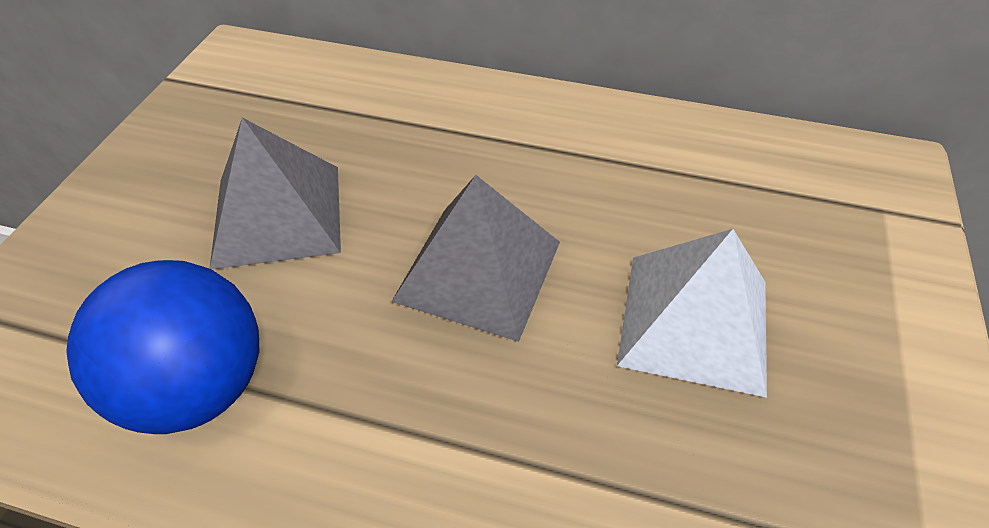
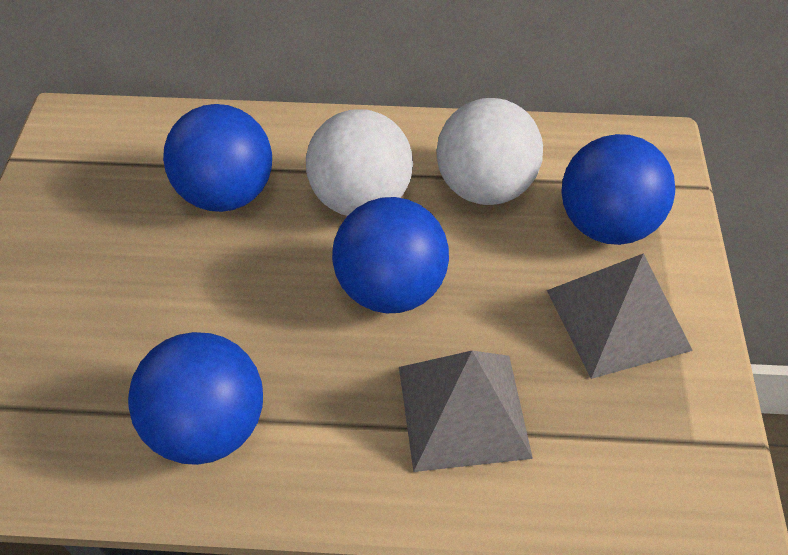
blue ball: 1 -> 4
white ball: 0 -> 2
white pyramid: 1 -> 0

